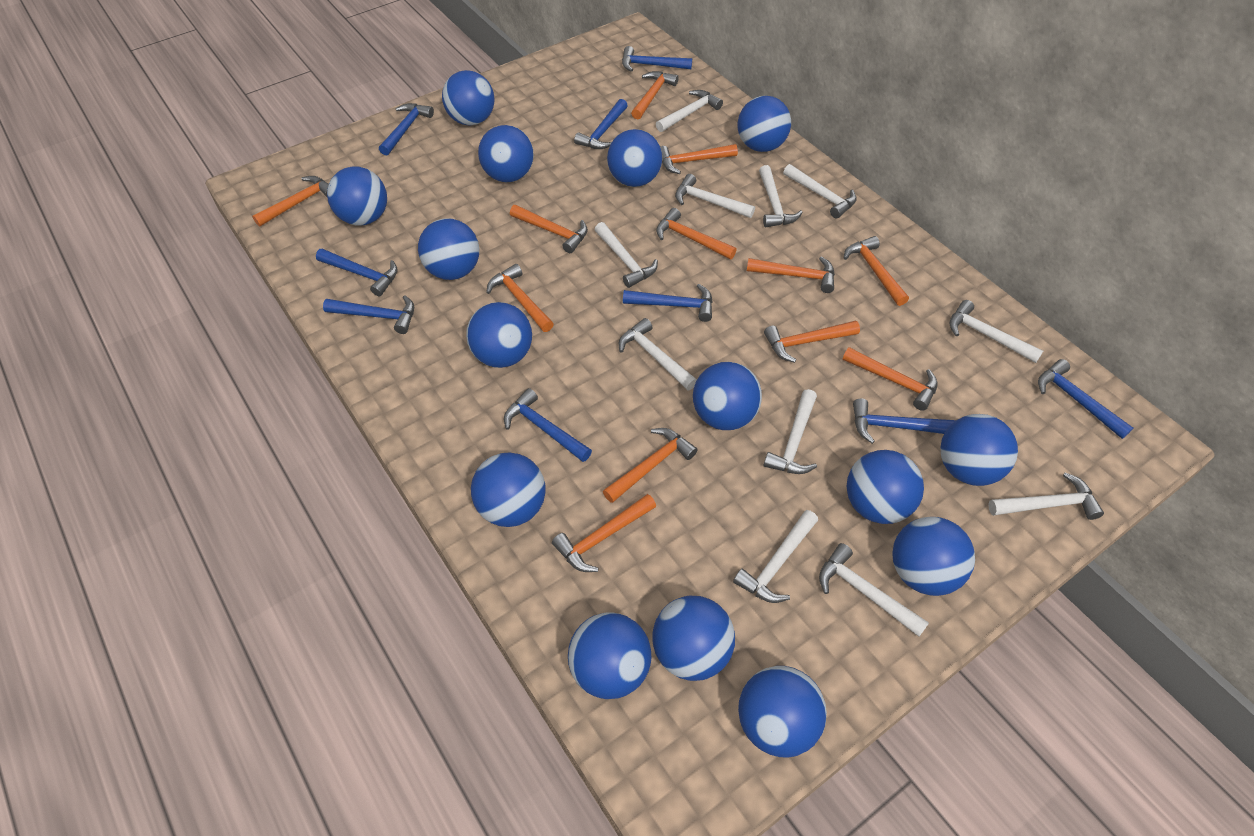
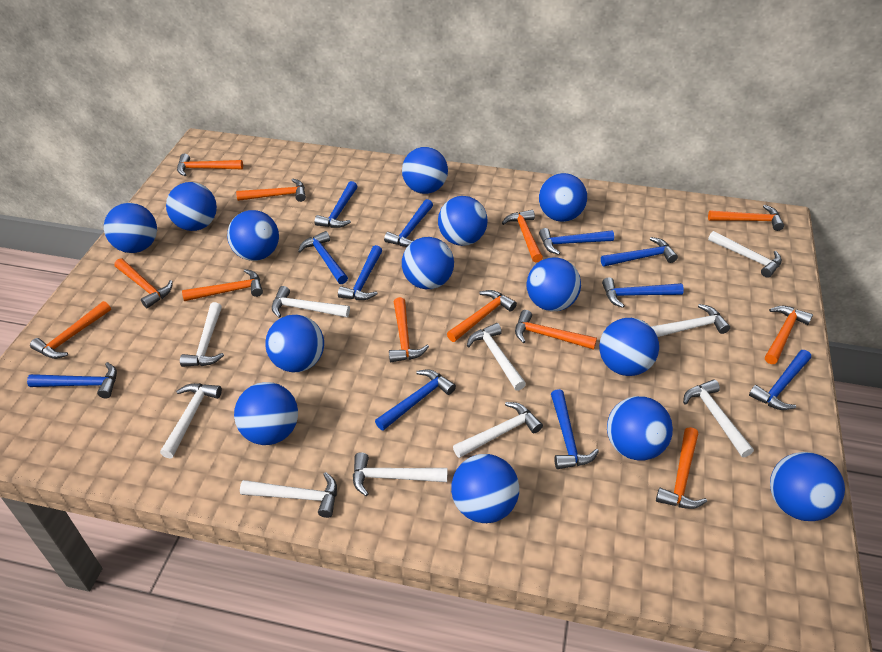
blue ball: 15 -> 14
blue hammer: 9 -> 11
white hammer: 11 -> 10

